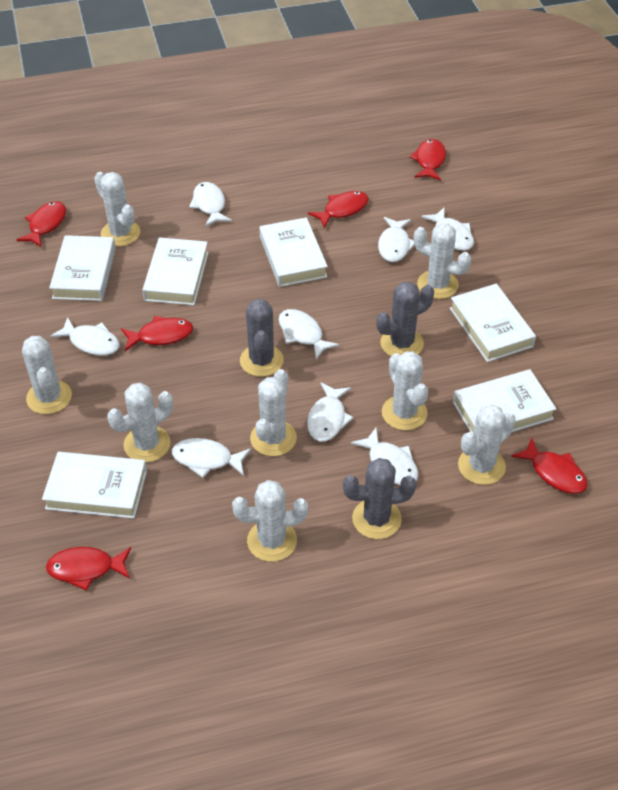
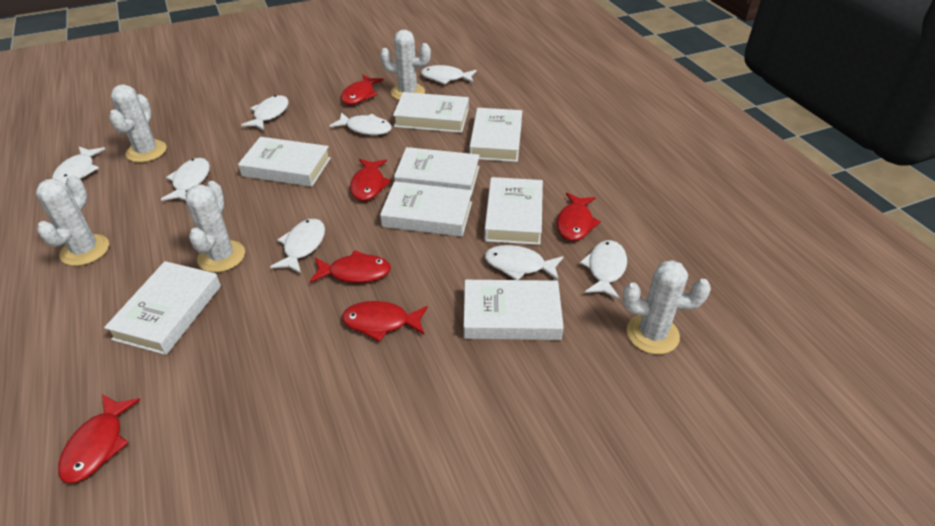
grey cactus: 3 -> 0
white book: 6 -> 8
white cactus: 8 -> 5

